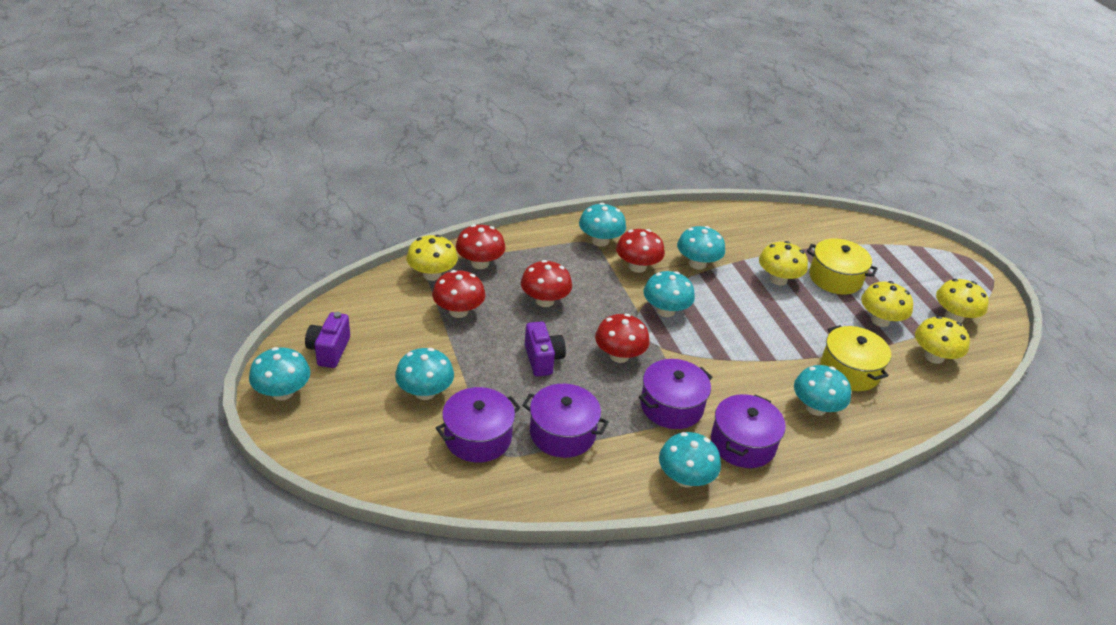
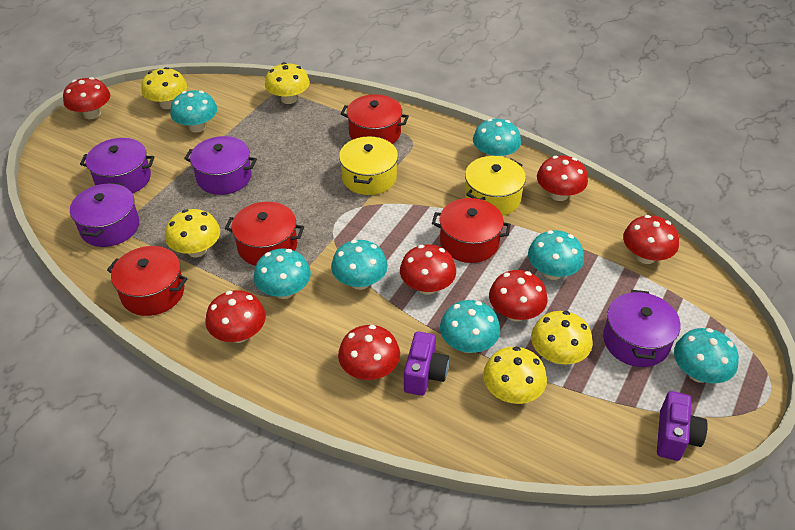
red mushroom: 5 -> 7
red pot: 0 -> 4

